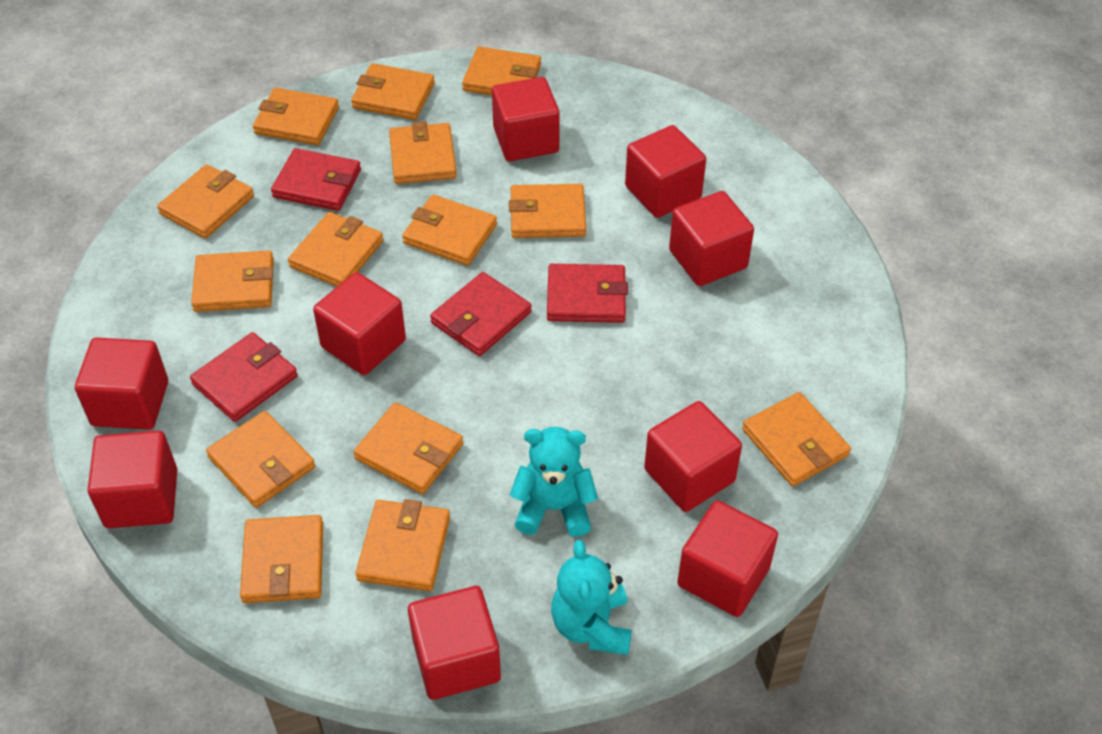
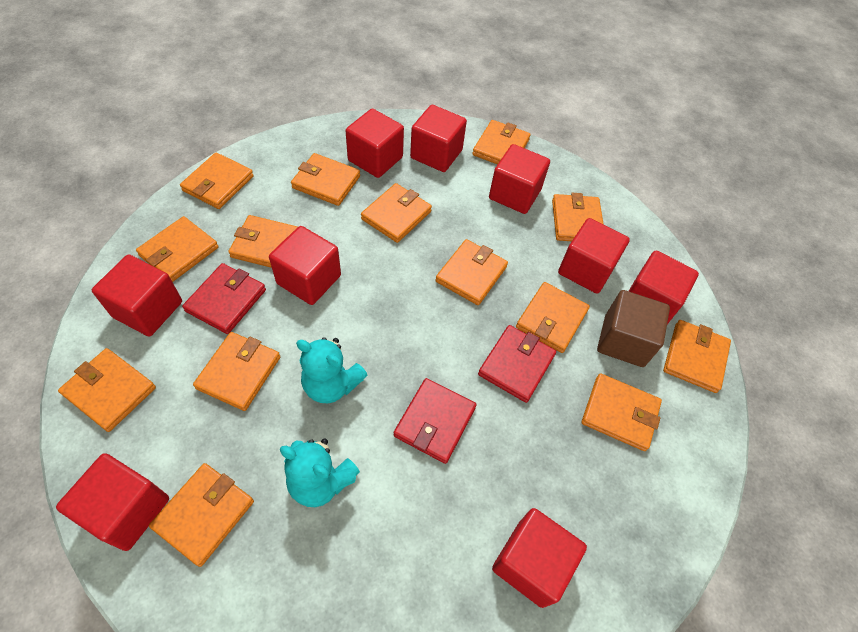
brown cube: 0 -> 1
red wallet: 4 -> 3

